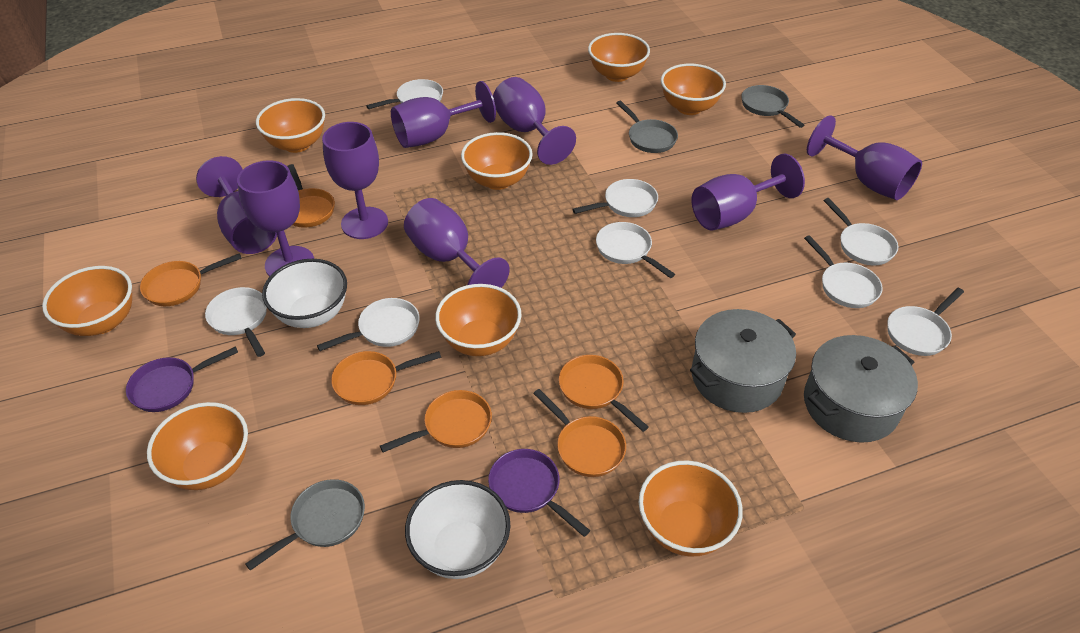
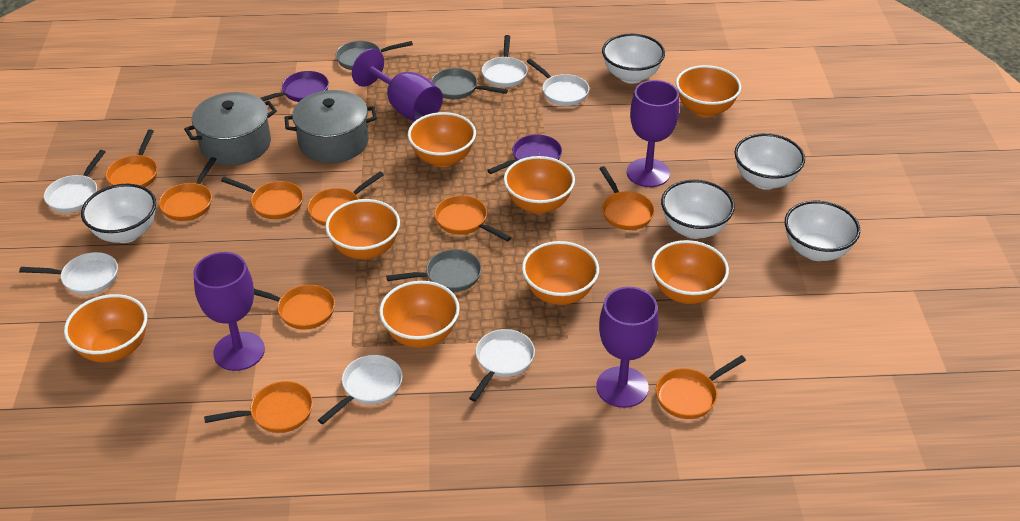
orange pan: 6 -> 9
purple goblet: 8 -> 4
white bowl: 2 -> 5
white pan: 8 -> 6

